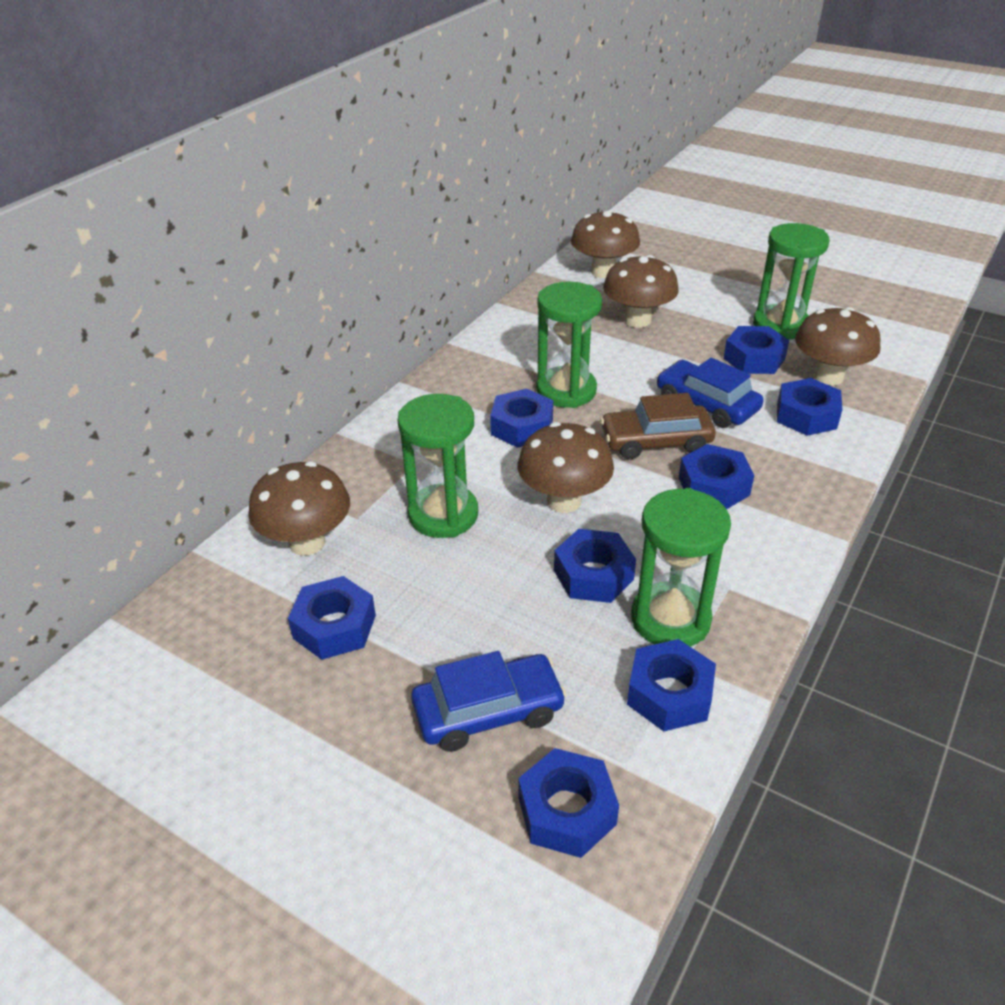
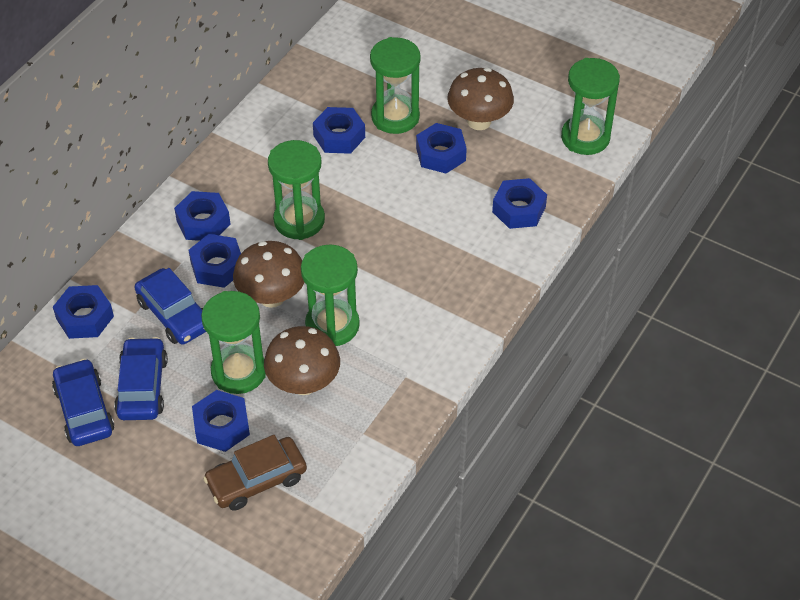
blue car: 2 -> 3
blue nut: 8 -> 7
brown mushroom: 5 -> 3
green hourglass: 4 -> 5

